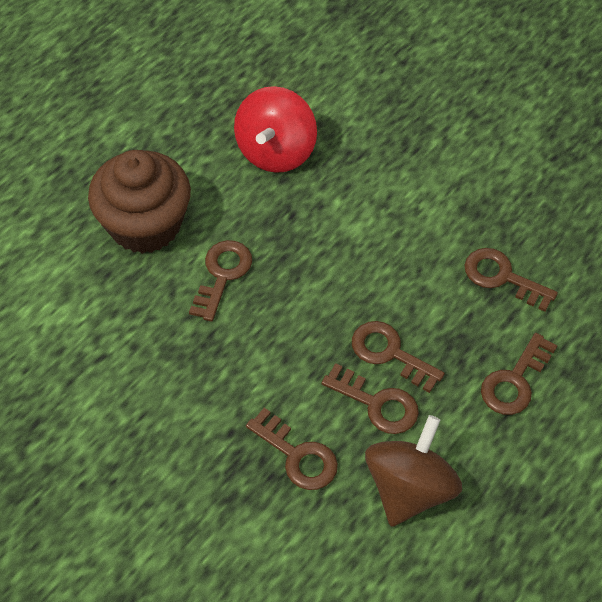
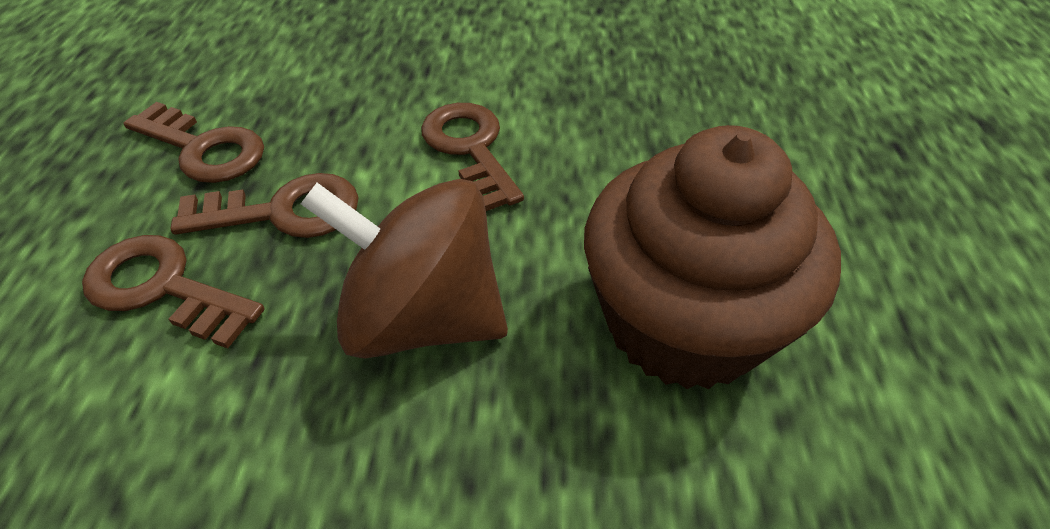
brown key: 6 -> 4
red spinning top: 1 -> 0

